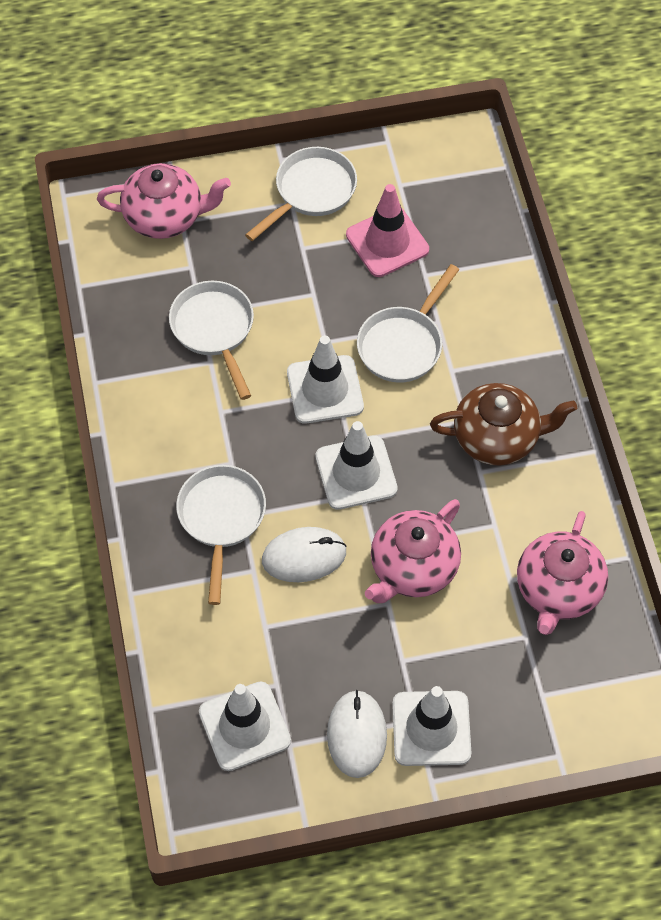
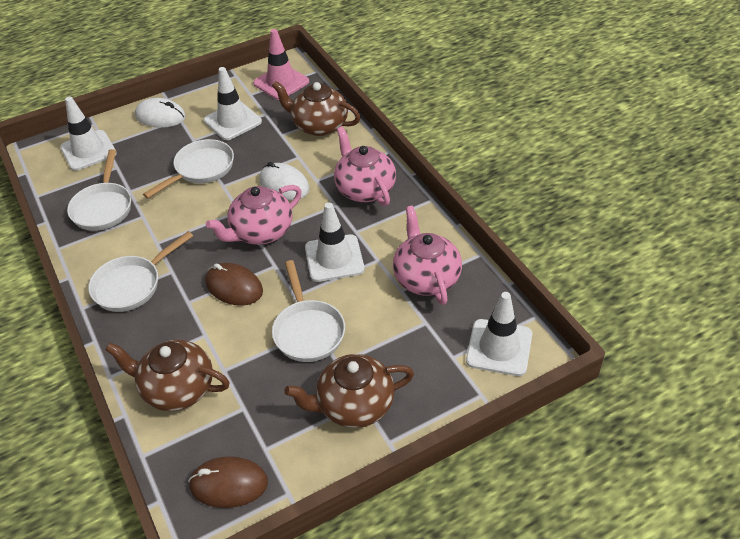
brown mouse: 0 -> 2
brown teapot: 1 -> 3

